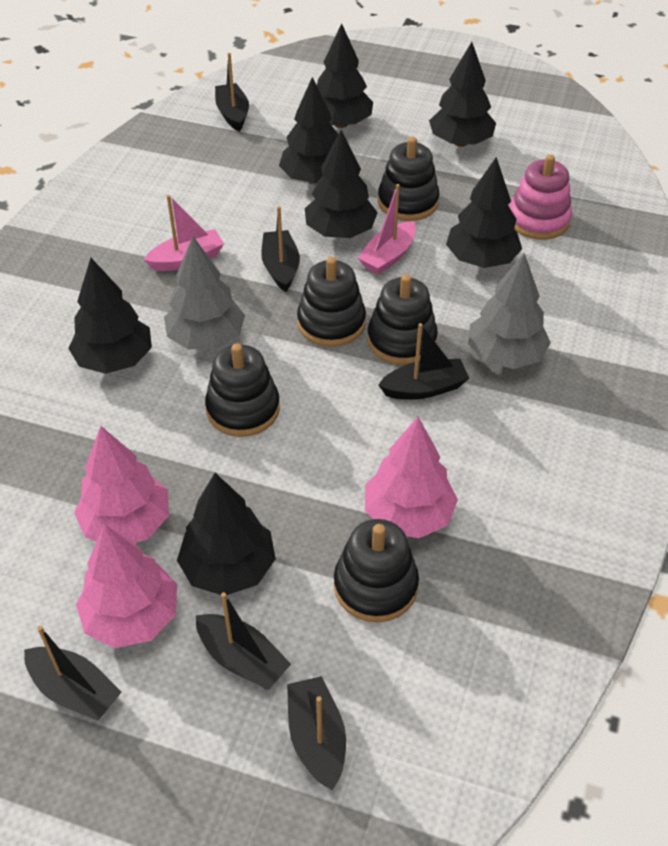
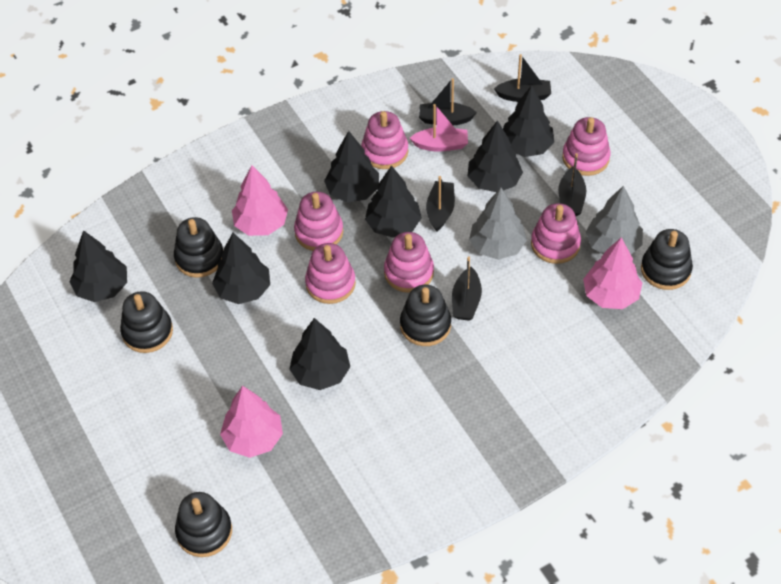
black boat: 6 -> 5
pink boat: 2 -> 1
pink stacking toy: 1 -> 6

